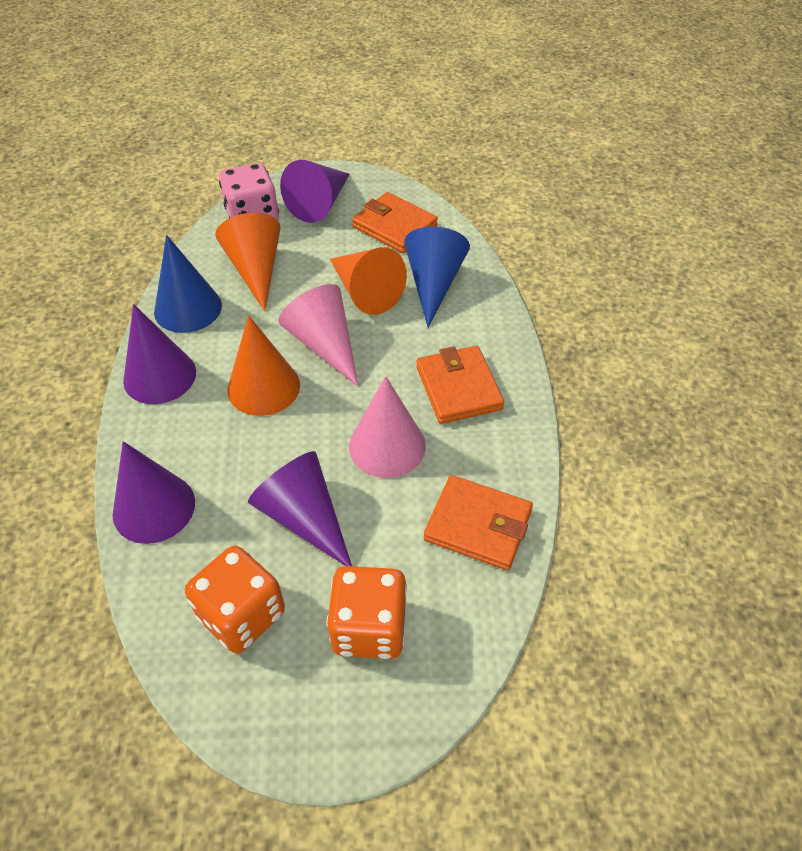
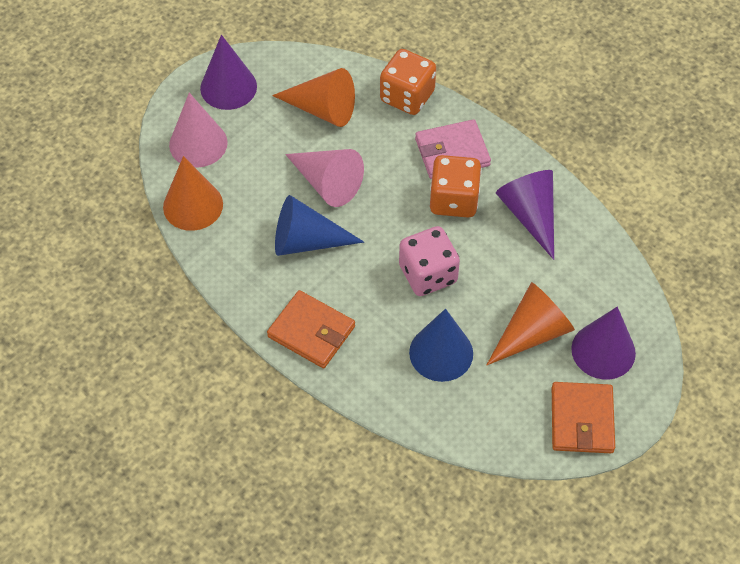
orange wallet: 3 -> 2
pink wallet: 0 -> 1
purple cone: 4 -> 3

